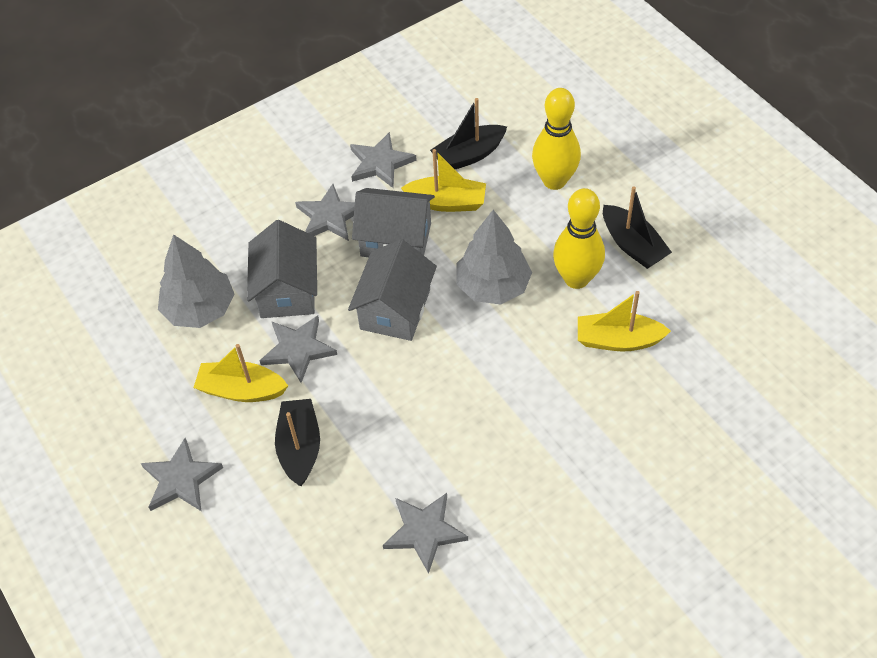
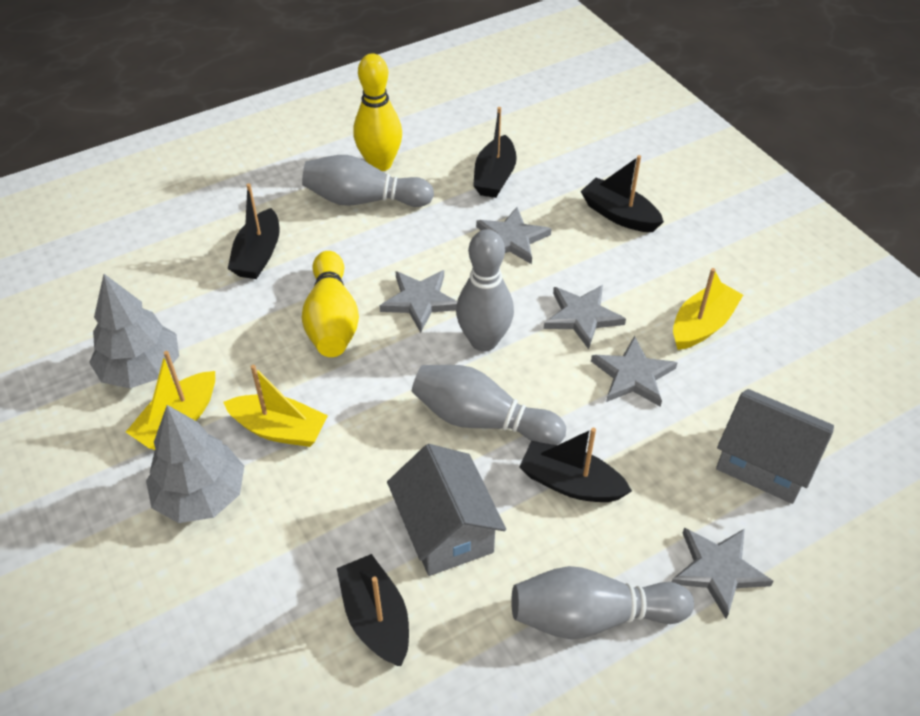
black boat: 3 -> 5
grey bowling pin: 0 -> 4
grey house: 3 -> 2

